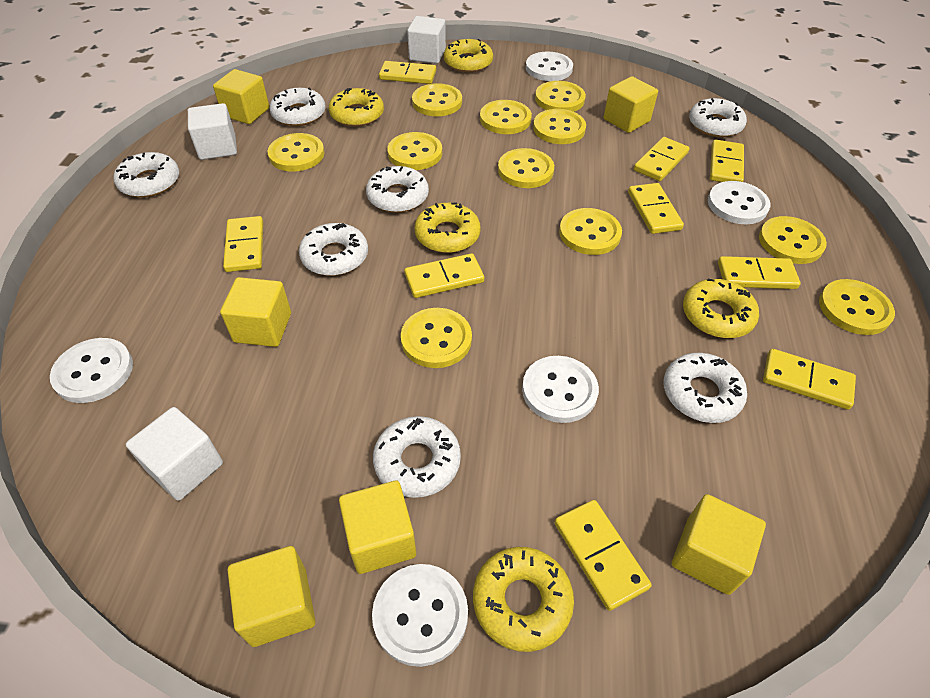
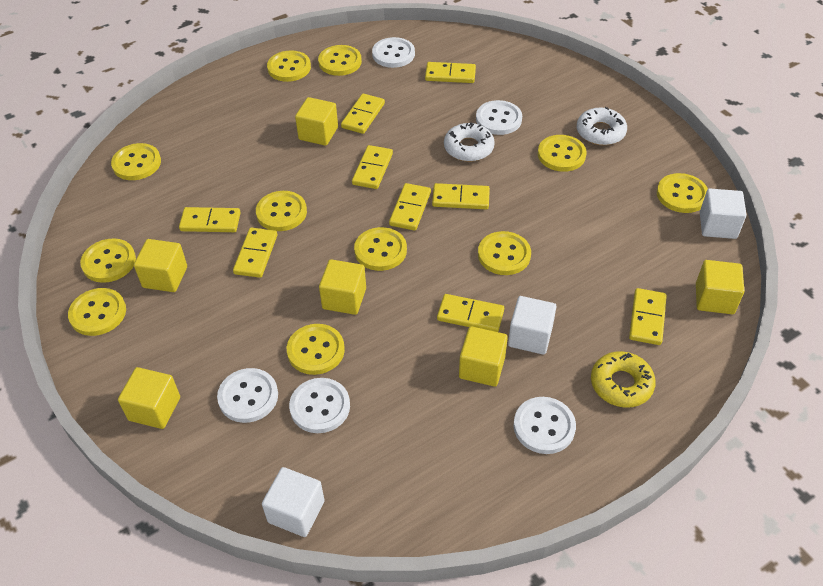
white donut: 7 -> 2
yellow donut: 5 -> 1

